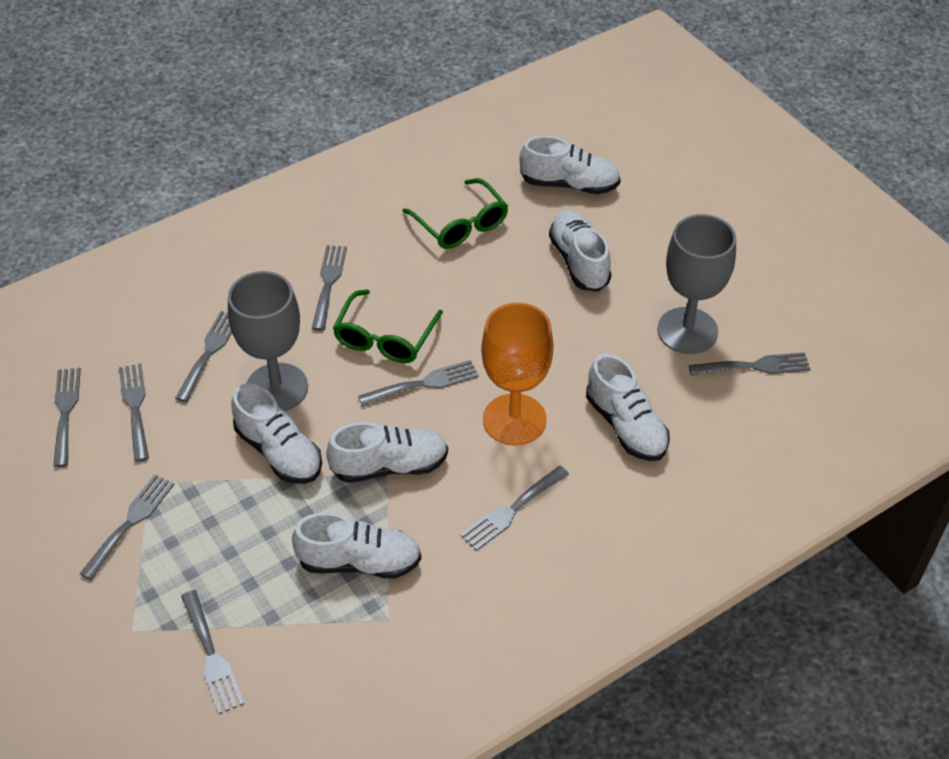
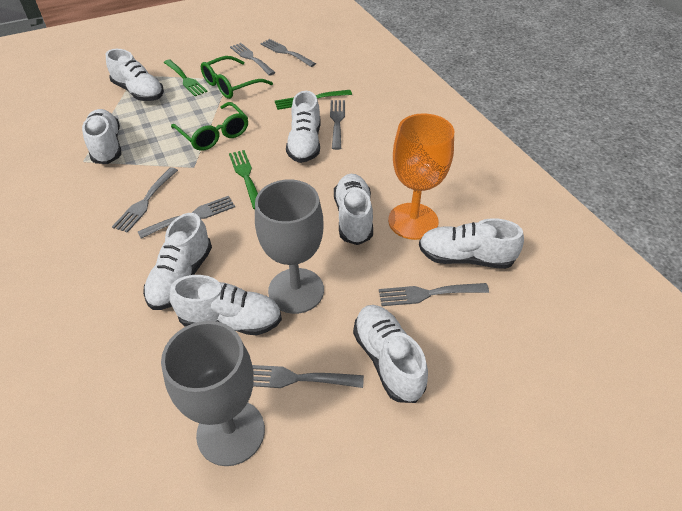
green fork: 0 -> 3
grey fork: 9 -> 7
white shoe: 6 -> 8

